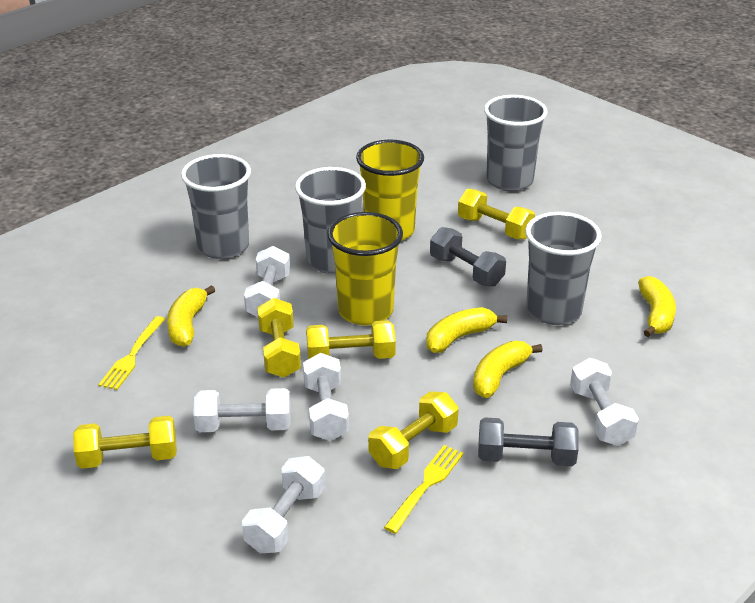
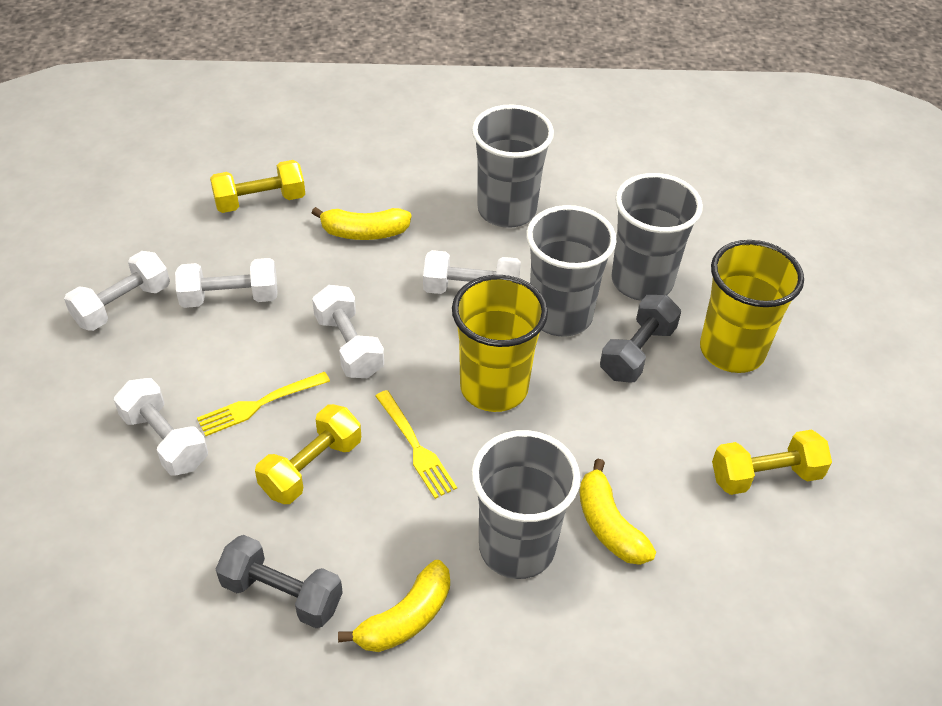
yellow banana: 4 -> 3
yellow dumbbell: 5 -> 3

